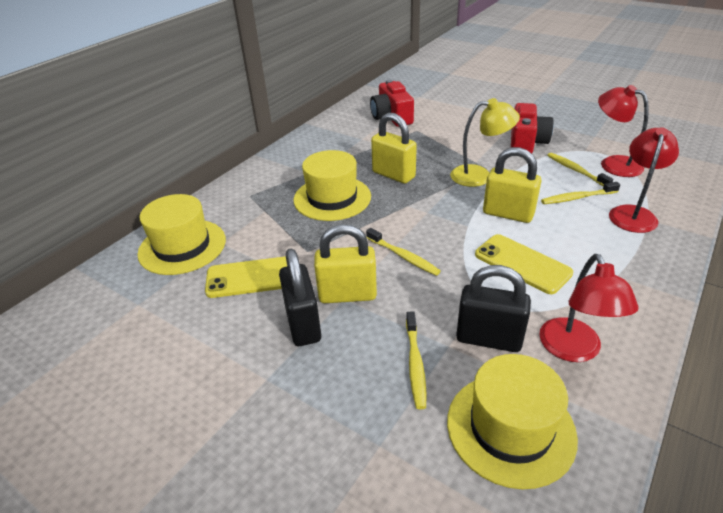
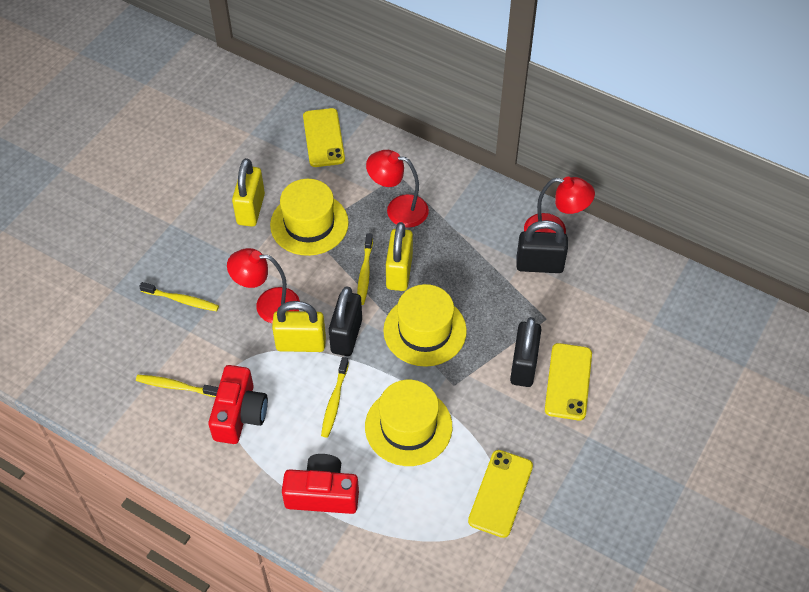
black padlock: 2 -> 3
yellow lamp: 1 -> 0
yellow phone: 2 -> 3

